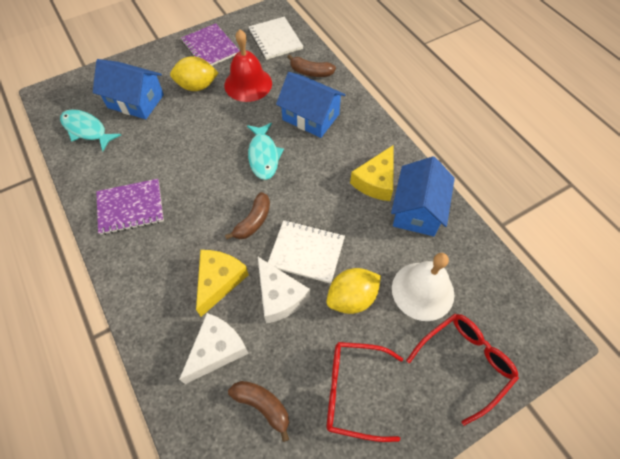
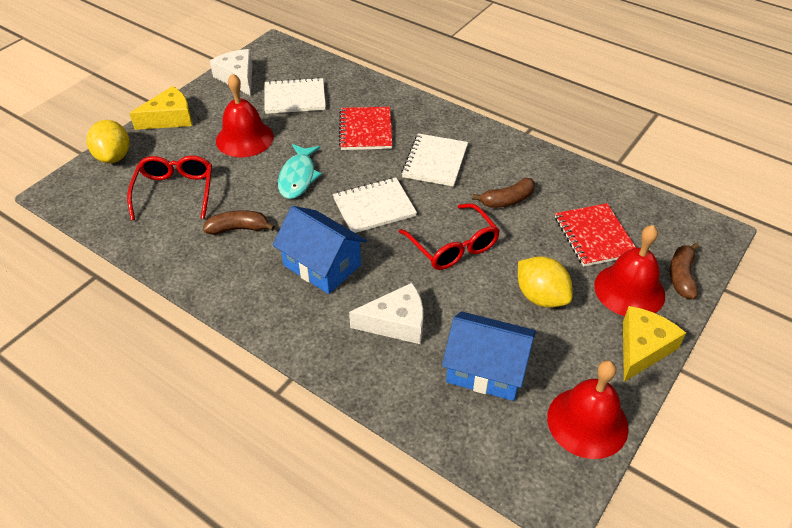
blue house: 3 -> 2
purple notebook: 2 -> 0
red bell: 1 -> 3
red notebook: 0 -> 2
turquoise fish: 2 -> 1
white bell: 1 -> 0
white notebook: 2 -> 3

